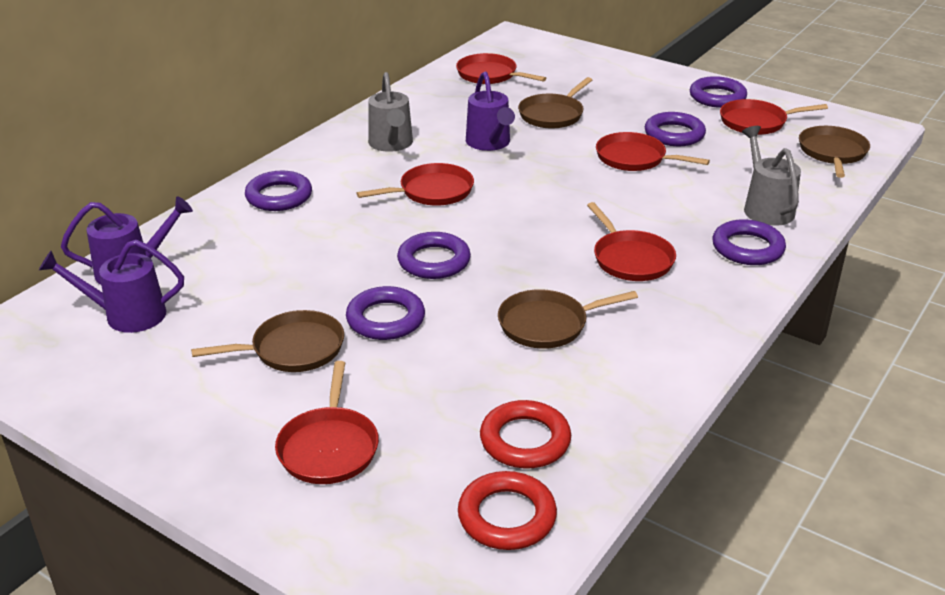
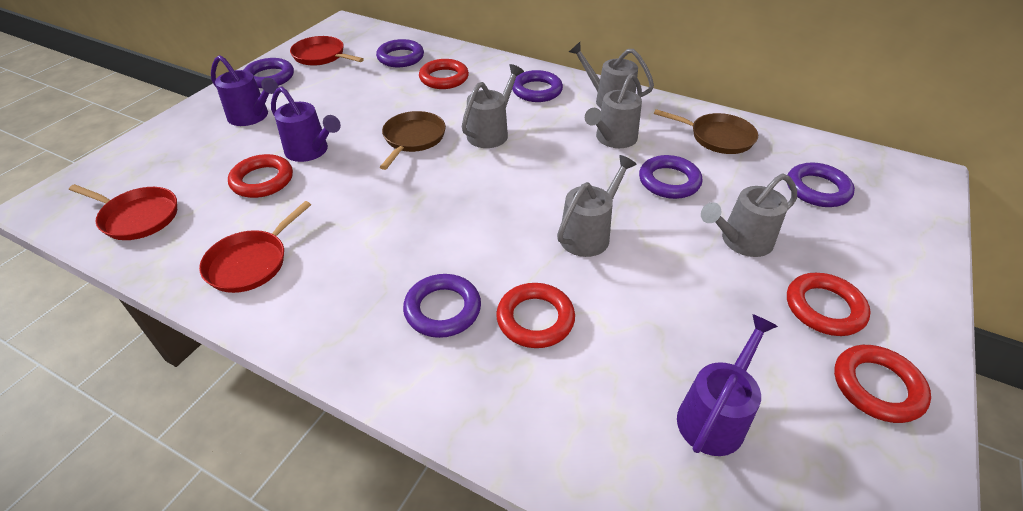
brown pan: 4 -> 2
grey watering can: 2 -> 5
red pan: 6 -> 3
red ring: 2 -> 5

